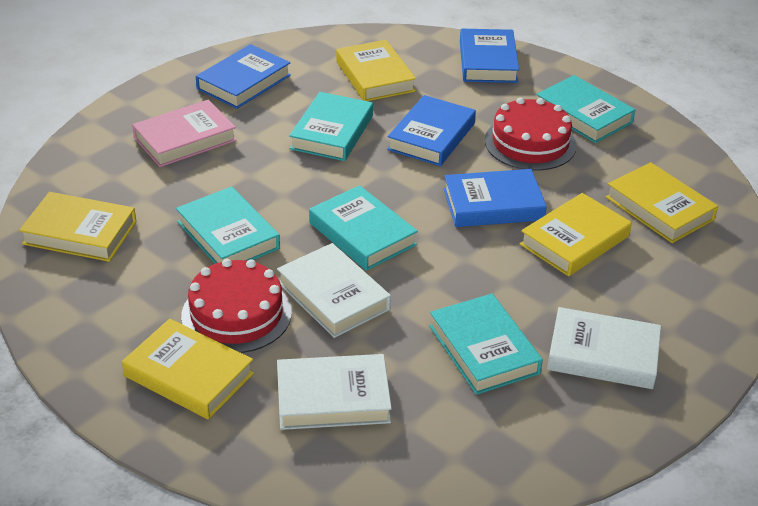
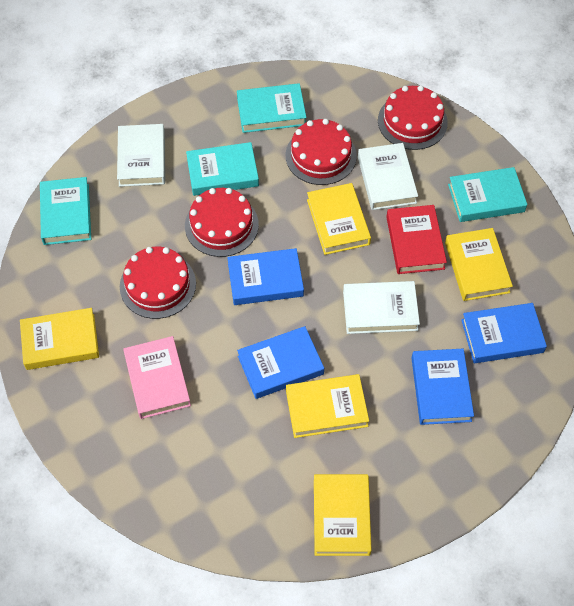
red book: 0 -> 1
red cake: 2 -> 4
turquoise book: 5 -> 4

